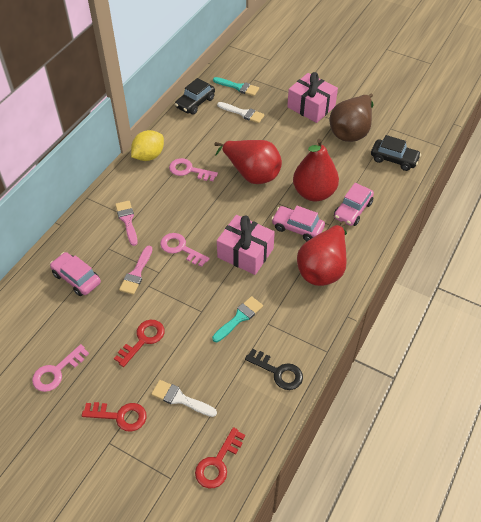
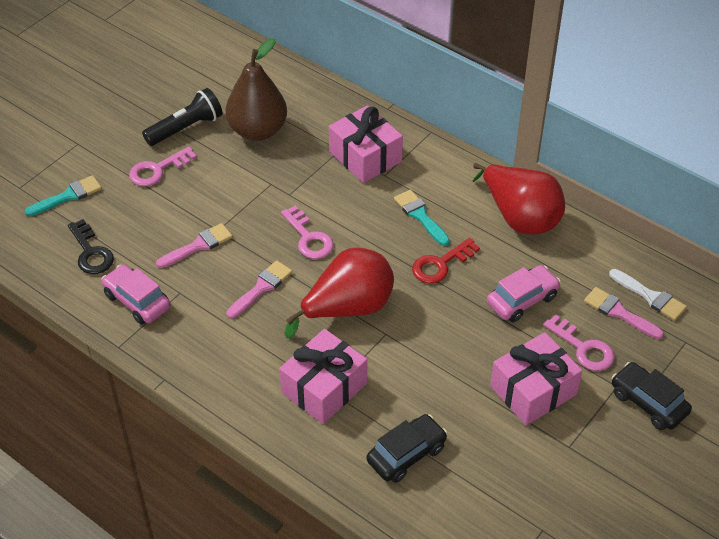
black flashlight: 0 -> 1
pink brush: 2 -> 3
pink car: 3 -> 2
pink gift: 2 -> 3
red key: 3 -> 1
red pear: 3 -> 2
white brush: 2 -> 1
yellow lemon: 1 -> 0

